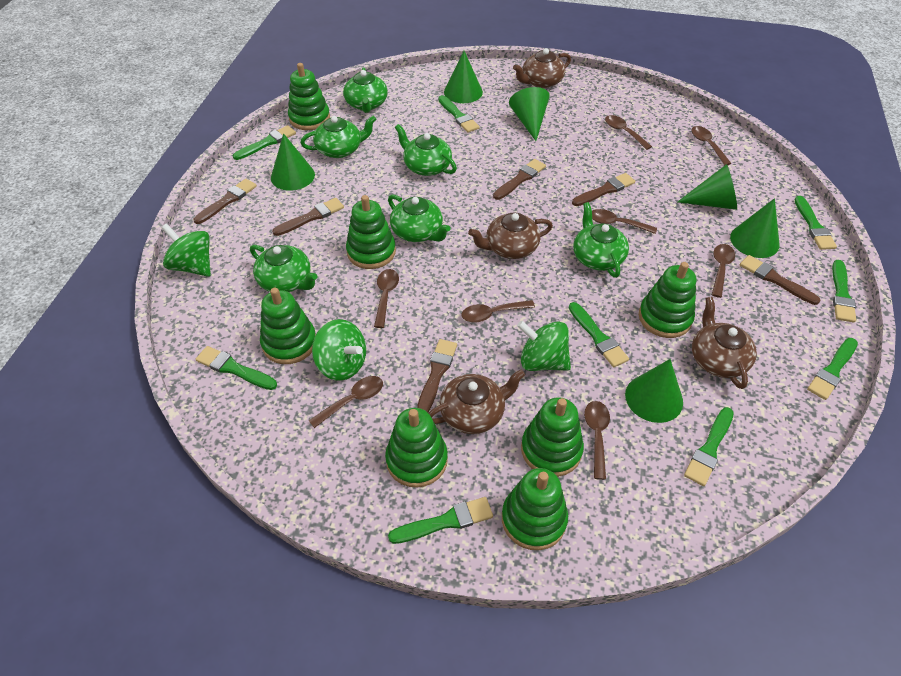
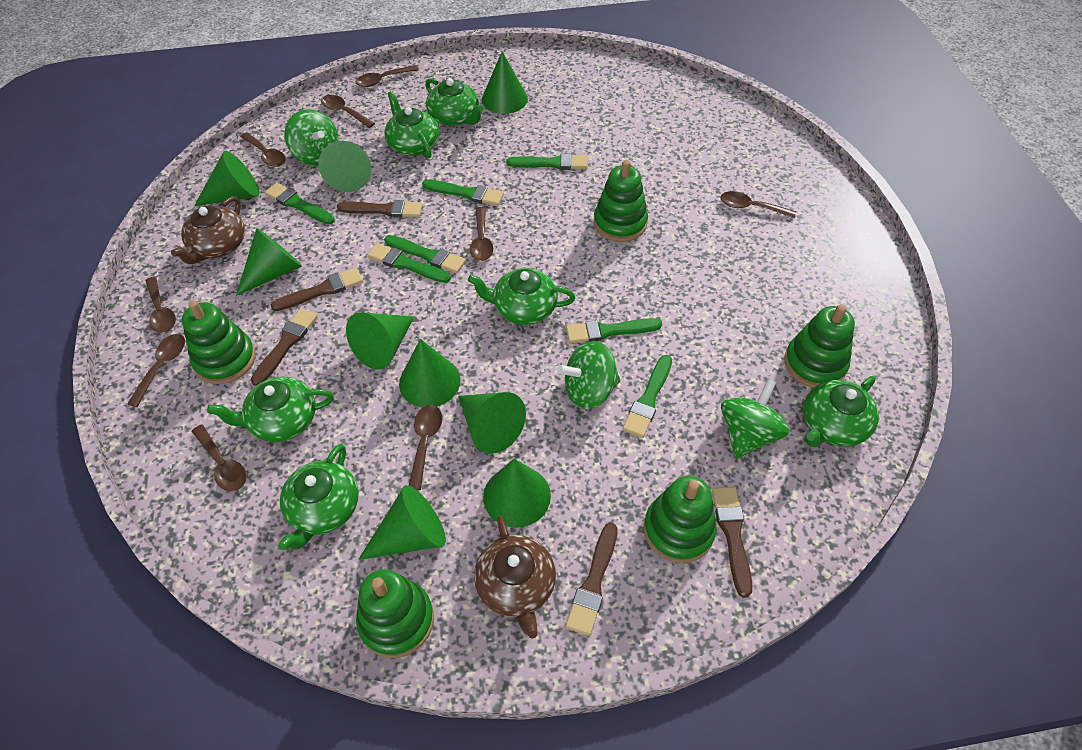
brown brush: 6 -> 5
brown spoon: 8 -> 9
brown teapot: 4 -> 2
green brush: 9 -> 7
green cone: 6 -> 9
green stacking toy: 7 -> 5

